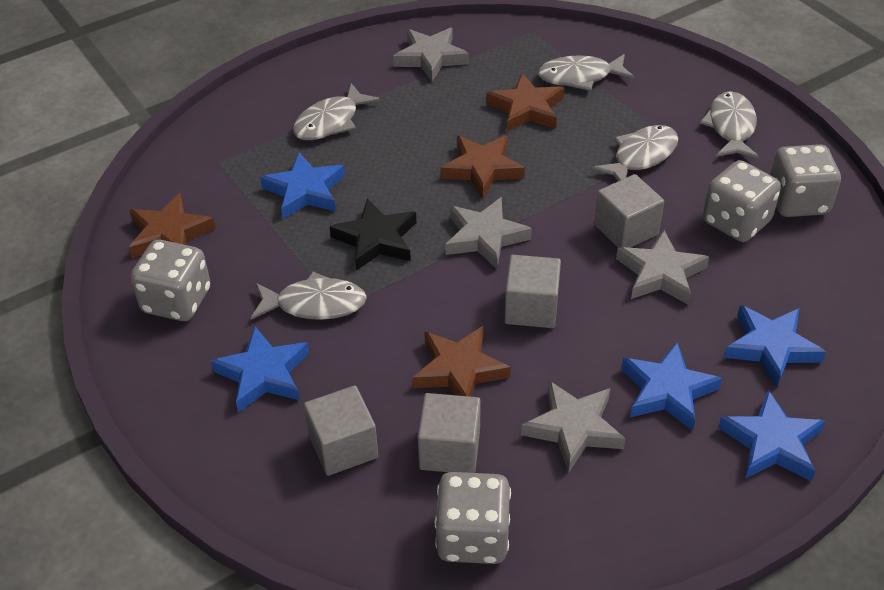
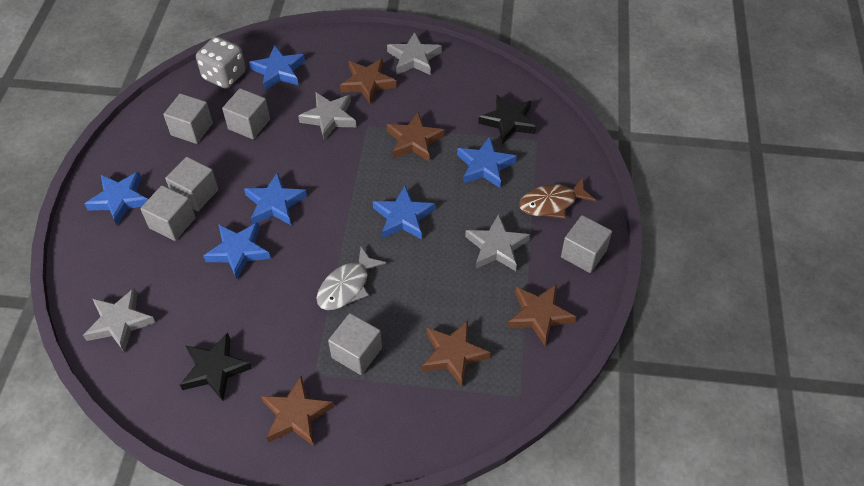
black star: 1 -> 2
blue star: 5 -> 6
brown fish: 0 -> 1
brown star: 4 -> 5
grey cube: 4 -> 6
grey dice: 4 -> 1
grey fish: 5 -> 1

